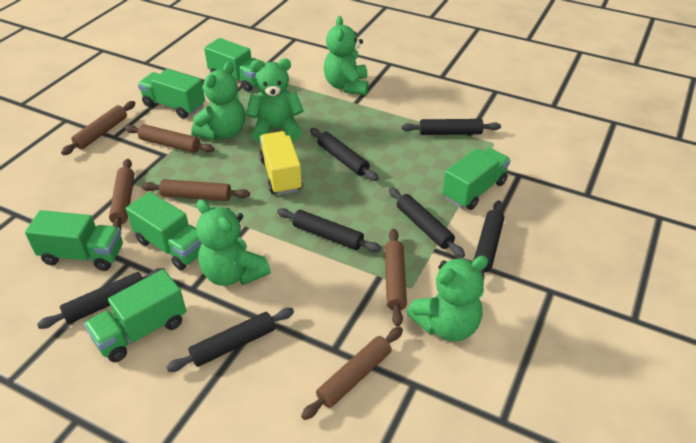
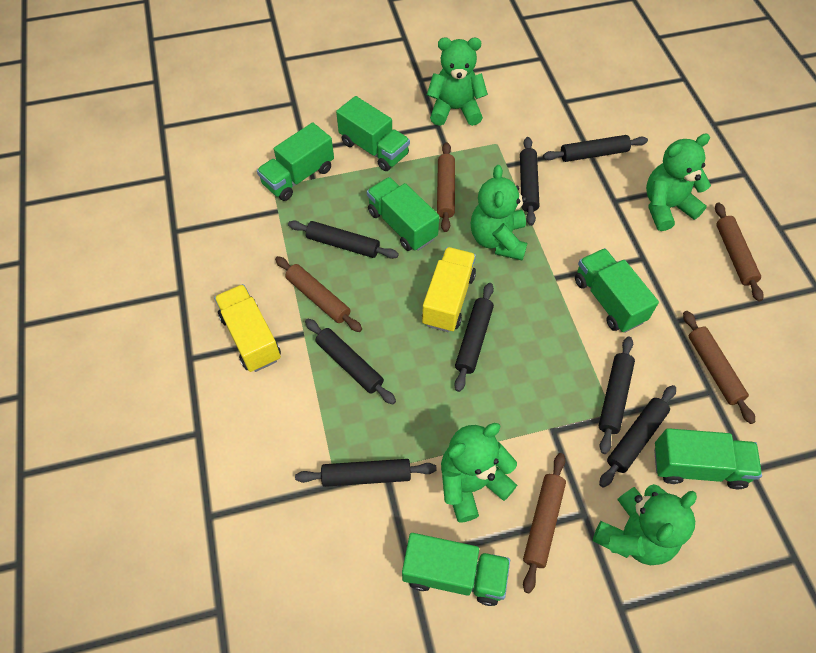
black rolling pin: 7 -> 8
brown rolling pin: 6 -> 5
yellow truck: 1 -> 2

